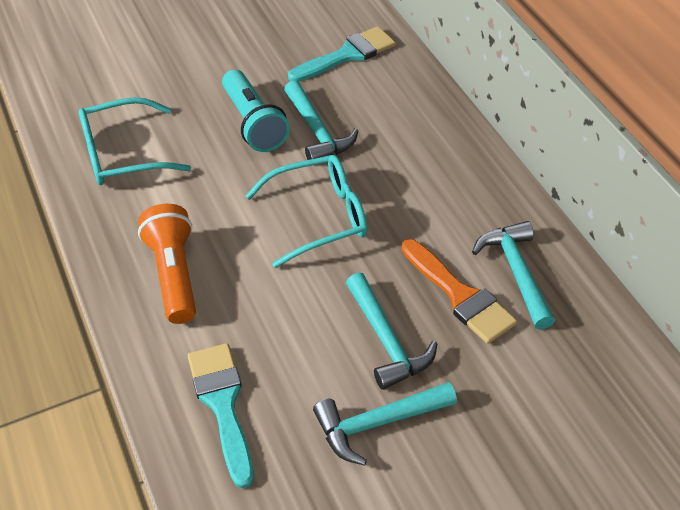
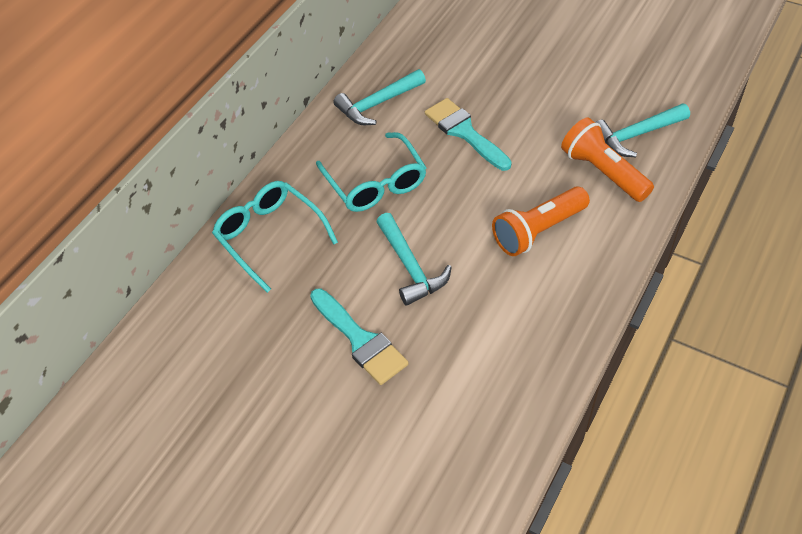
orange brush: 1 -> 0
orange flashlight: 1 -> 2
turquoise flashlight: 1 -> 0
turquoise hammer: 4 -> 3

